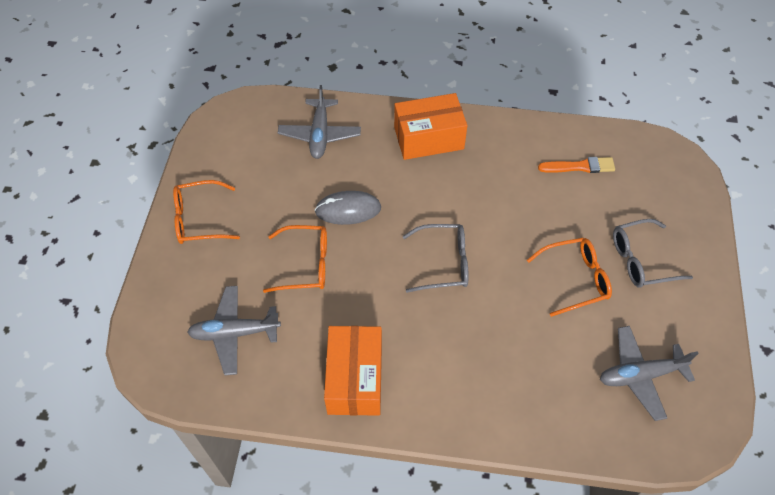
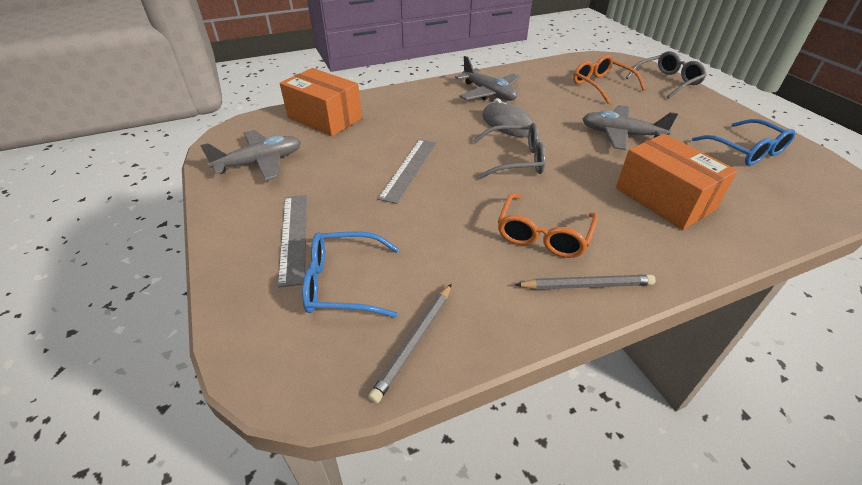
blue glasses: 0 -> 2
grey pencil: 0 -> 2
grey ruler: 0 -> 2
orange brush: 1 -> 0
orange glasses: 3 -> 2

